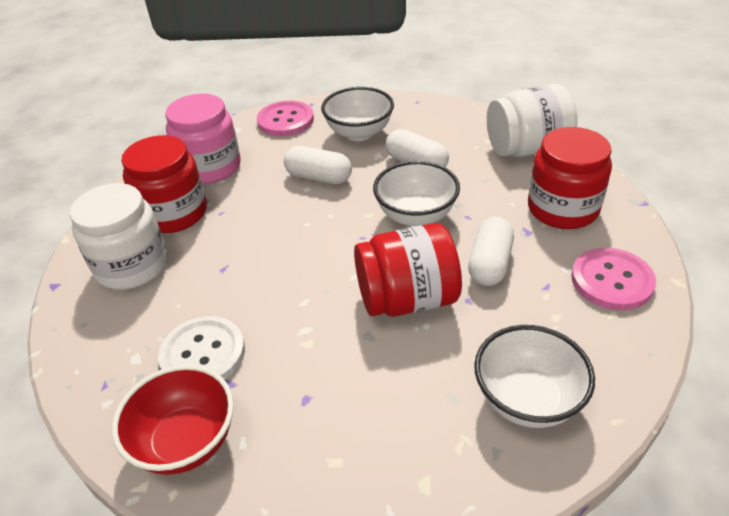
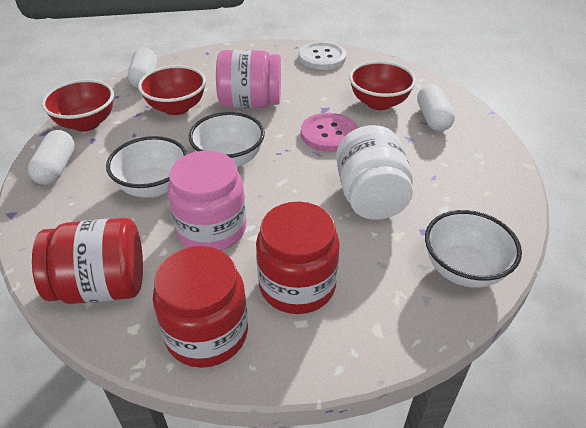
pink button: 2 -> 1
pink jar: 1 -> 2
red bowl: 1 -> 3
white jar: 2 -> 1

